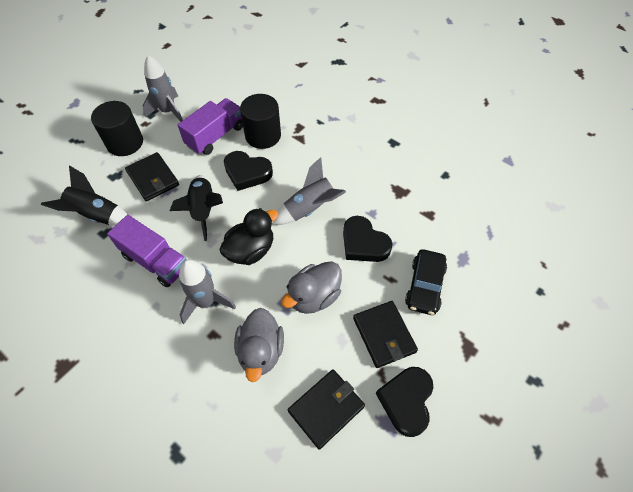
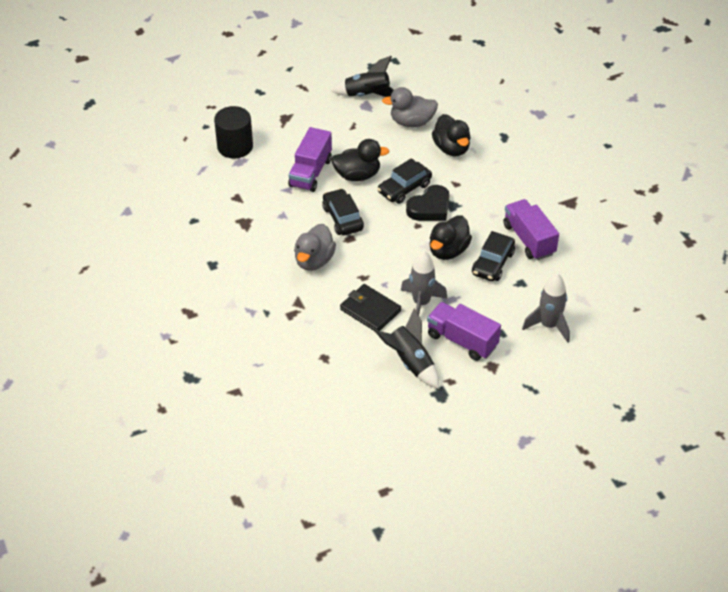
black car: 1 -> 3
black cylinder: 2 -> 1
black duck: 1 -> 3
black heart: 3 -> 1
black wallet: 3 -> 1
grey rocket: 3 -> 2
purple truck: 2 -> 3

